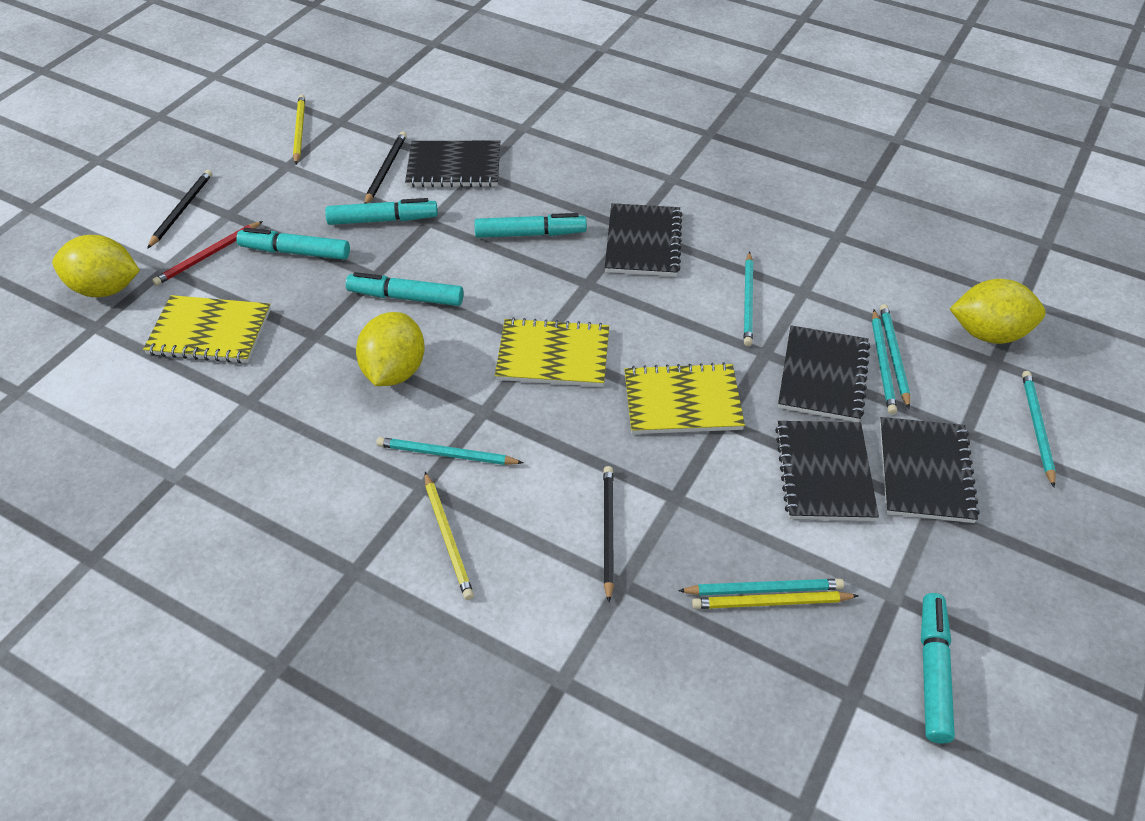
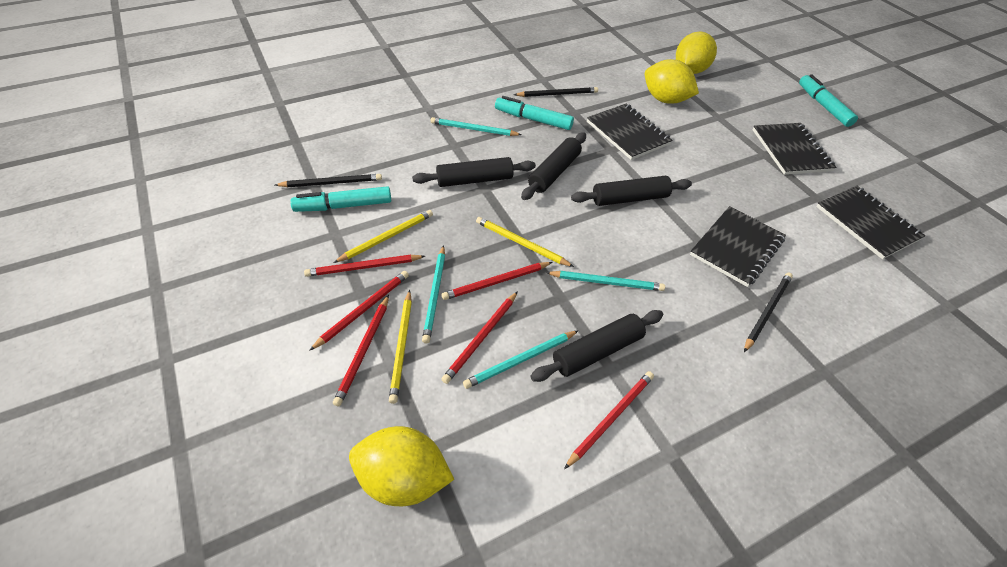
black notebook: 5 -> 4
black rolling pin: 0 -> 4
red pencil: 1 -> 6
turquoise marker: 5 -> 3
turquoise pencil: 6 -> 4
yellow notebook: 3 -> 0

